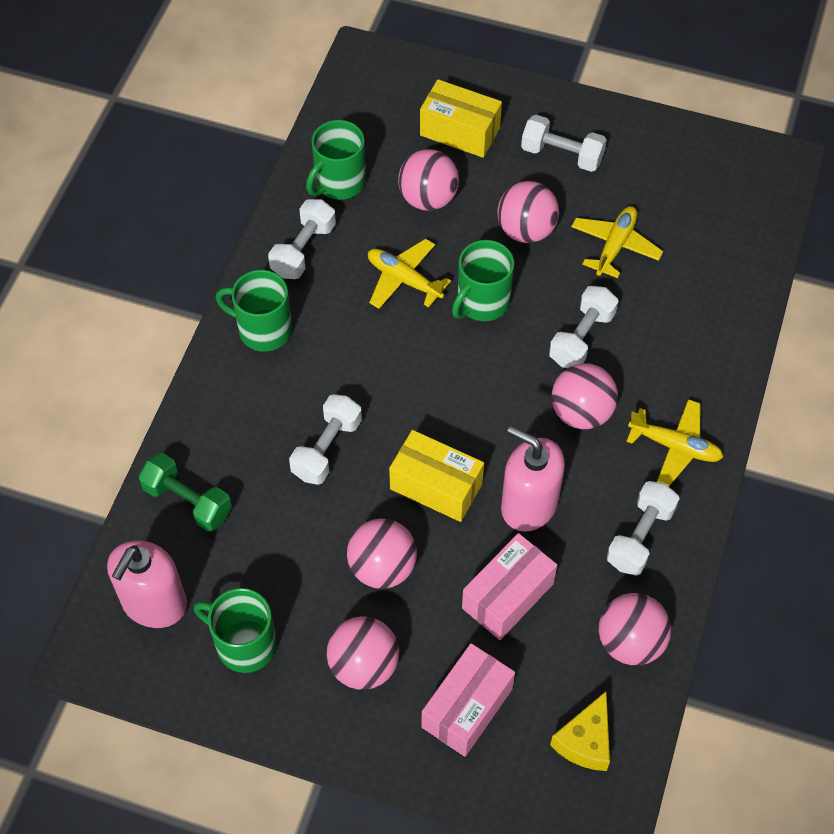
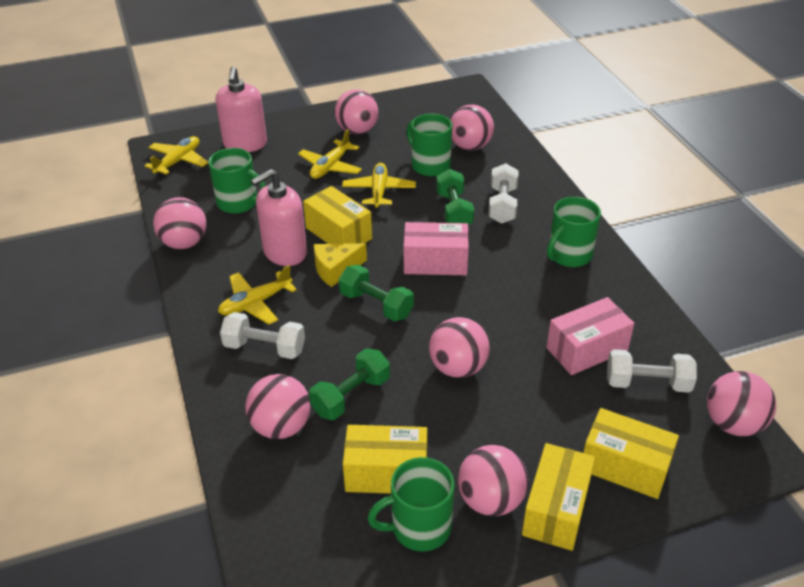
green dumbbell: 1 -> 3
pink ball: 6 -> 7
white dumbbell: 5 -> 3
yellow box: 2 -> 4
yellow plane: 3 -> 4

